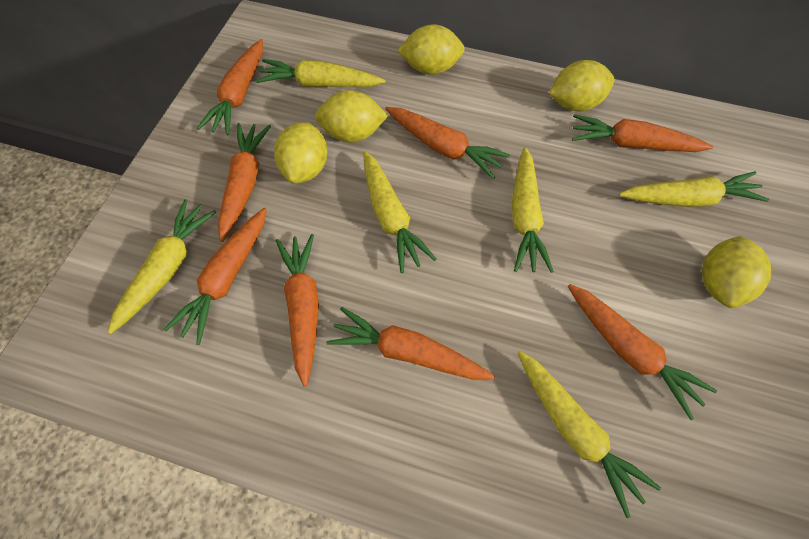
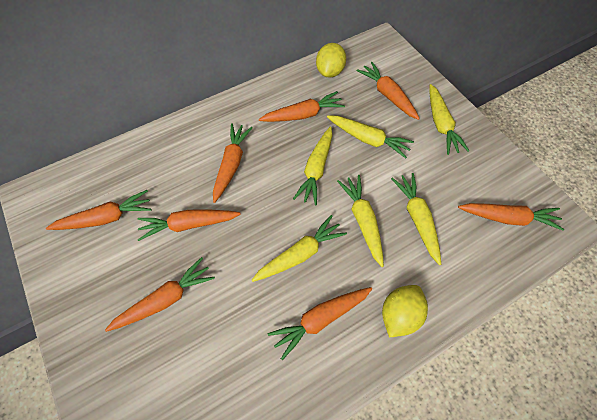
yellow lemon: 5 -> 2

